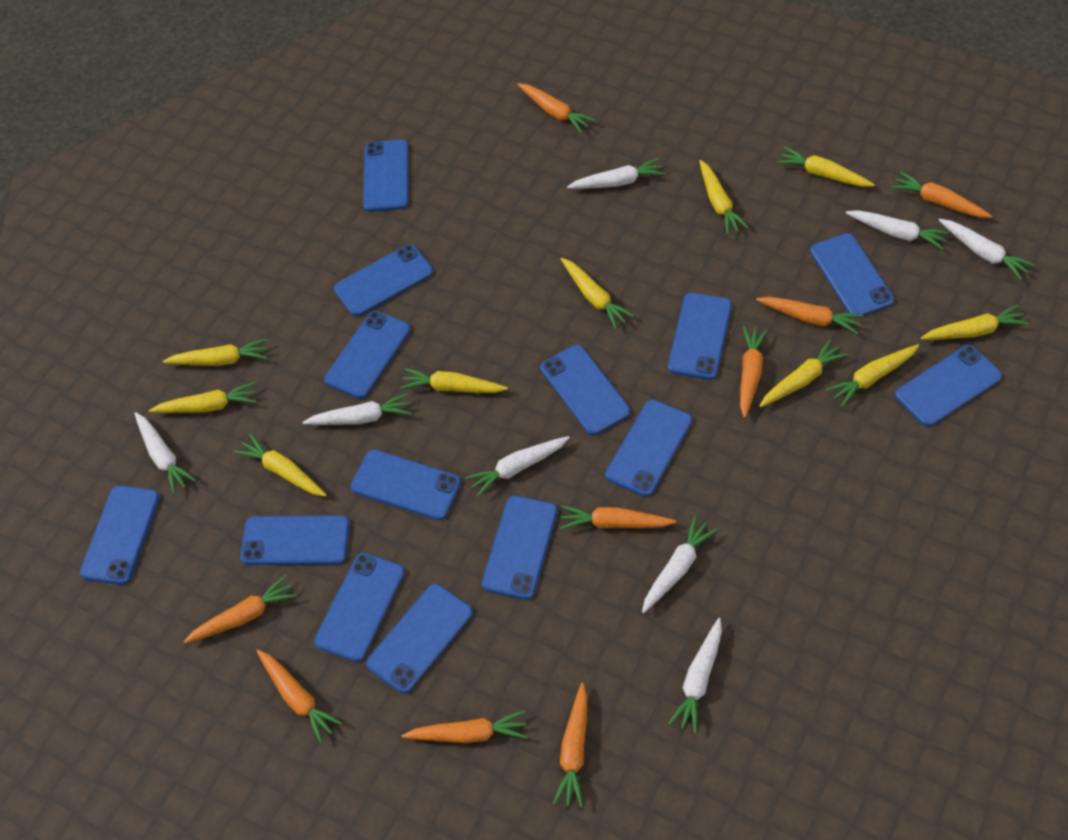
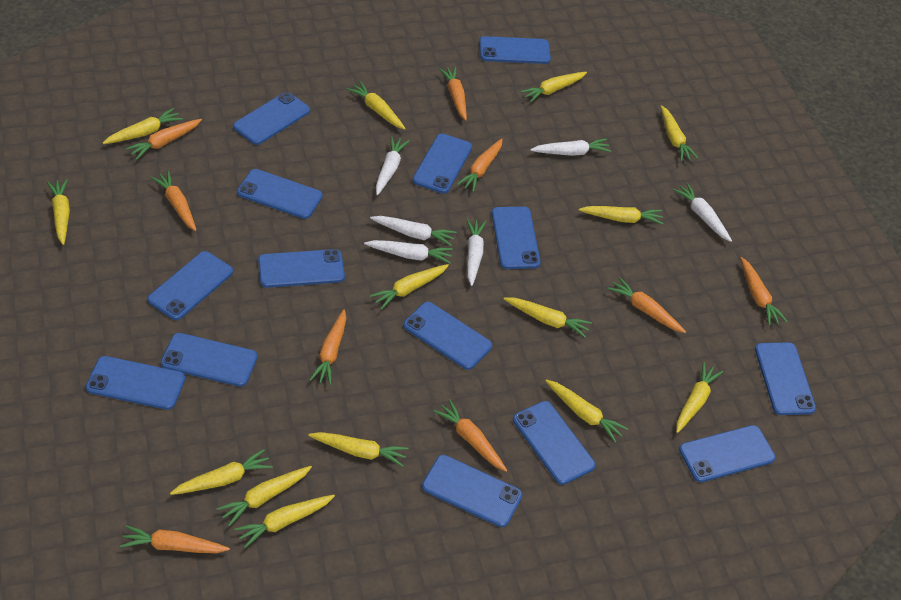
white carrot: 8 -> 6
yellow carrot: 10 -> 14

